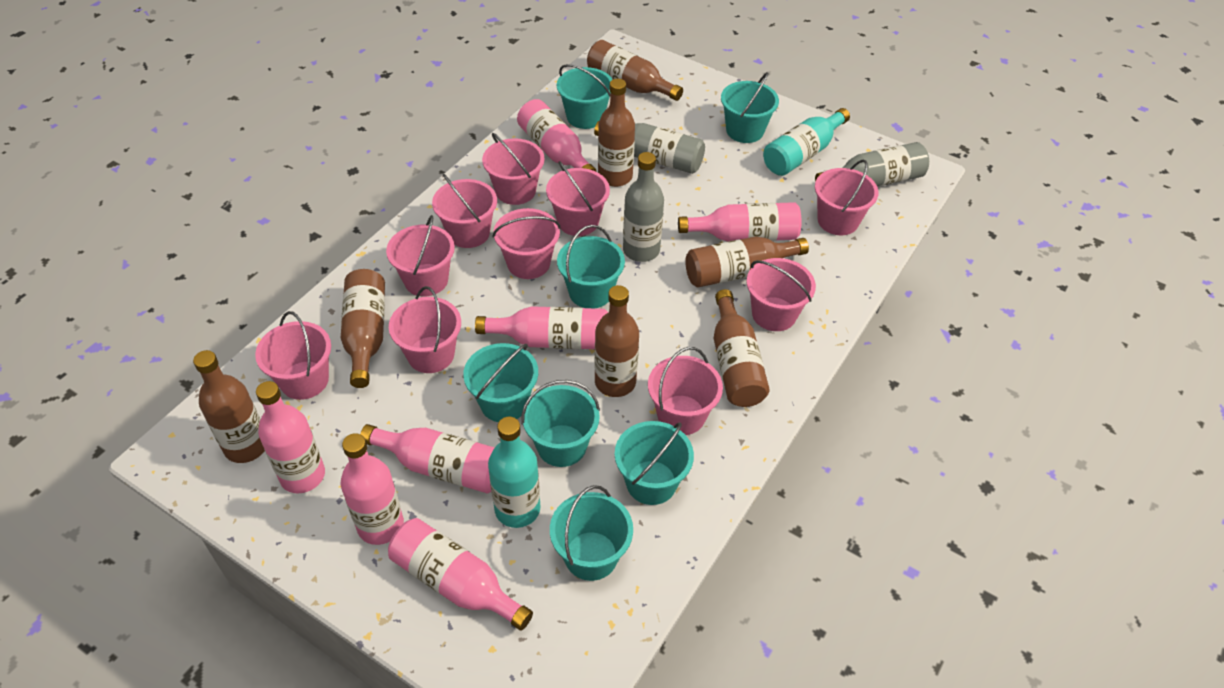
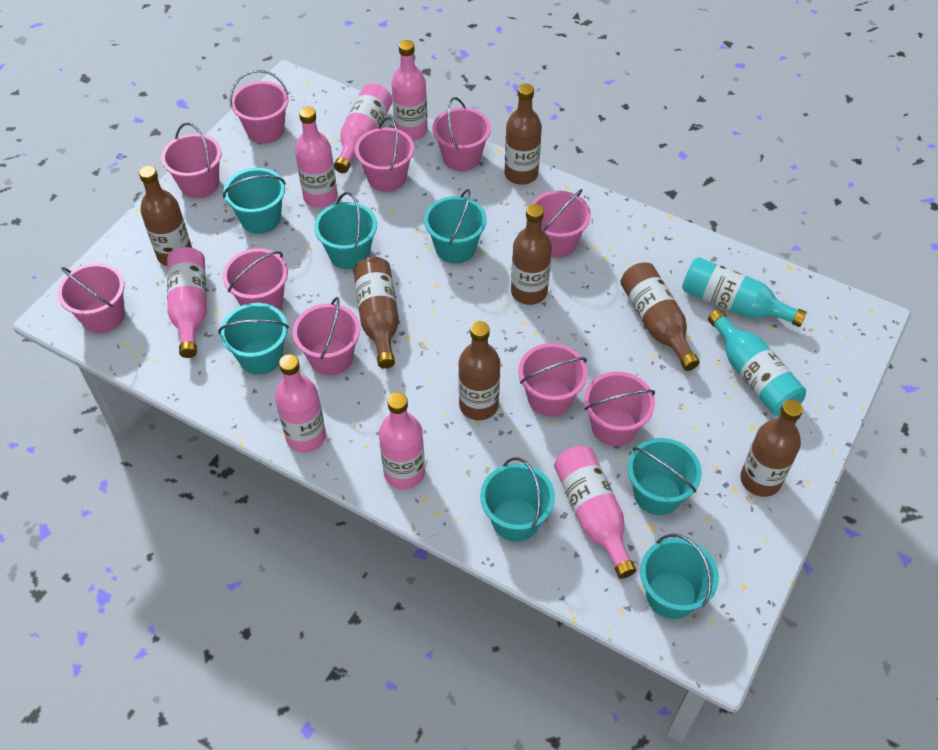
grey bottle: 3 -> 0

